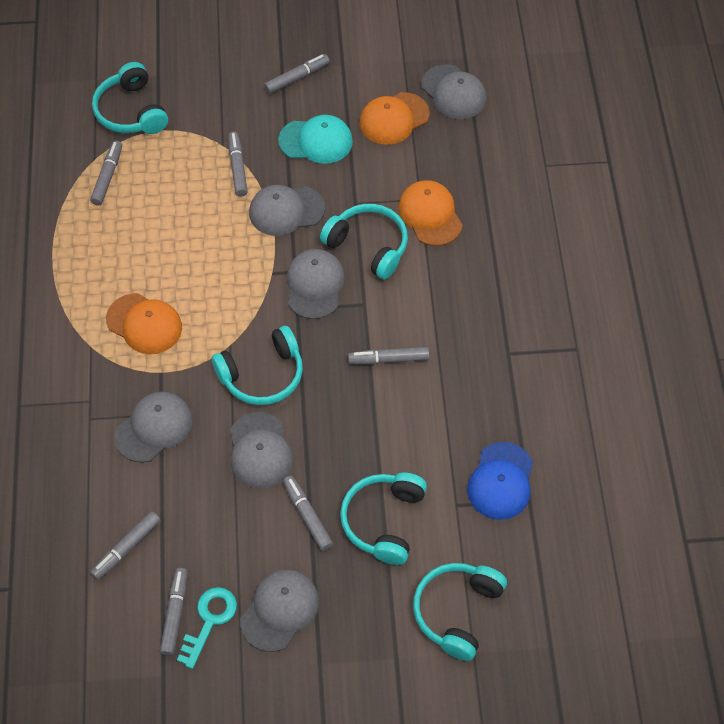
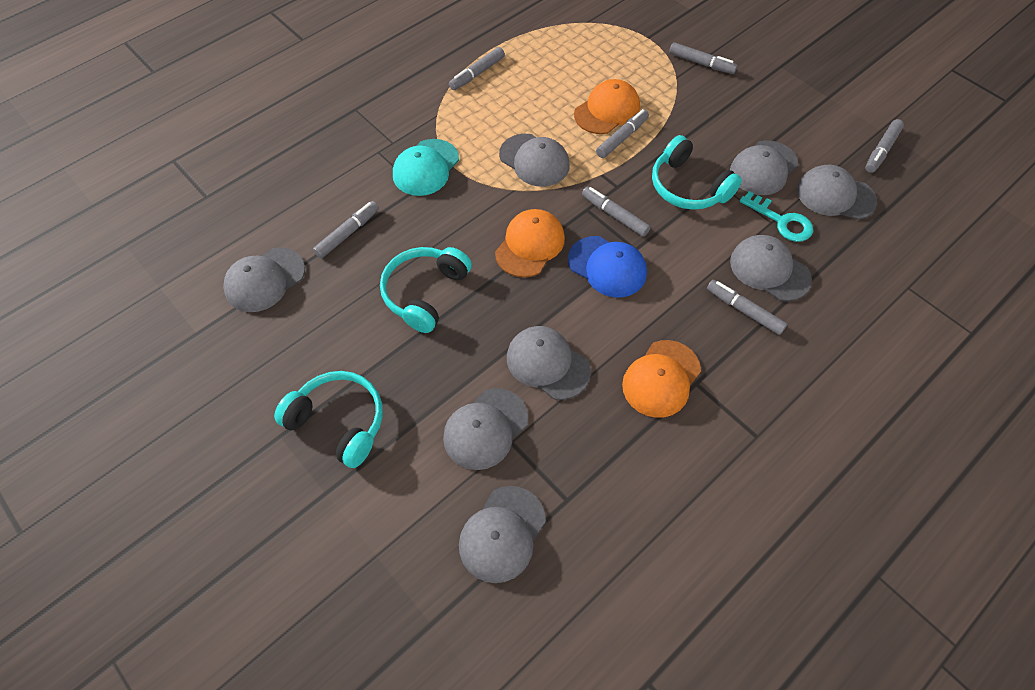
grey cap: 6 -> 8
turquoise headphones: 5 -> 3

